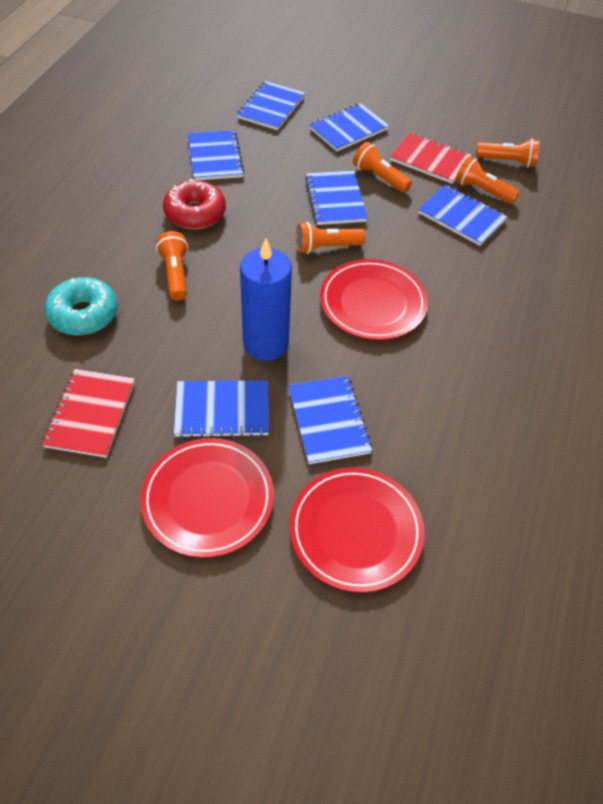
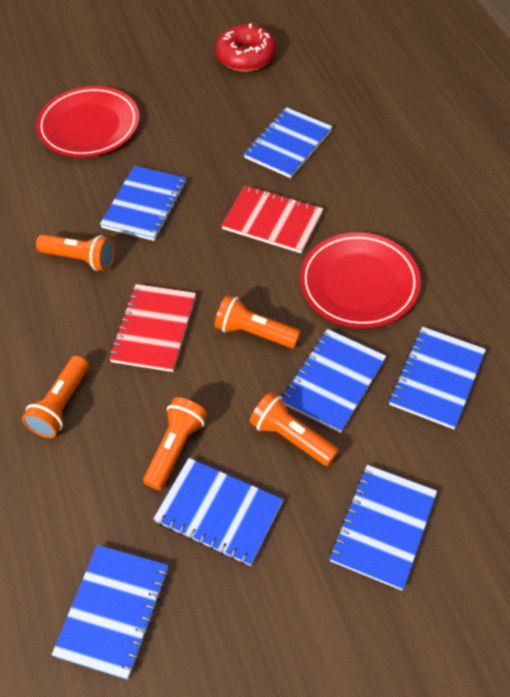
blue candle: 1 -> 0
red plate: 3 -> 2
turquoise donut: 1 -> 0

